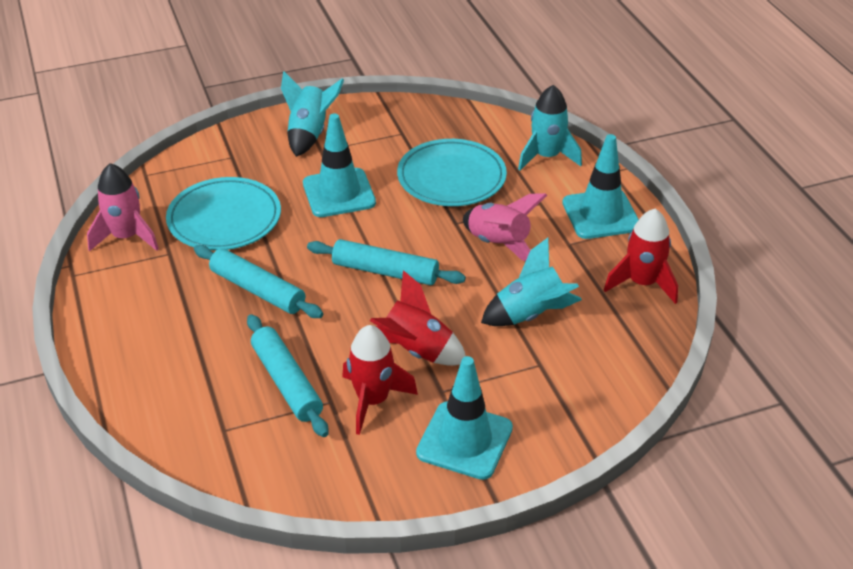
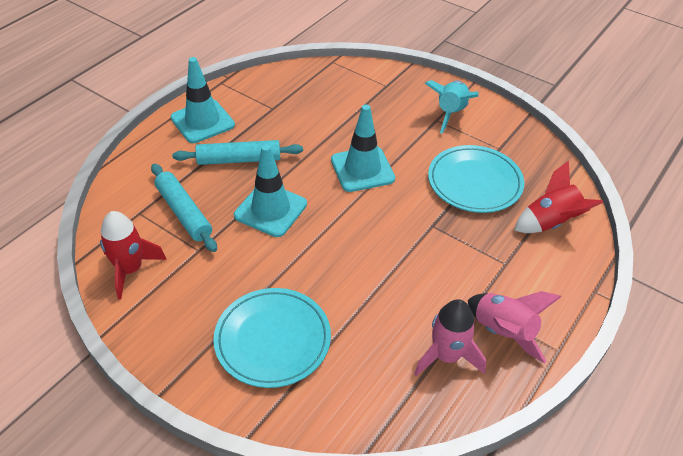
red rocket: 3 -> 2
turquoise rocket: 3 -> 1
turquoise rolling pin: 3 -> 2

